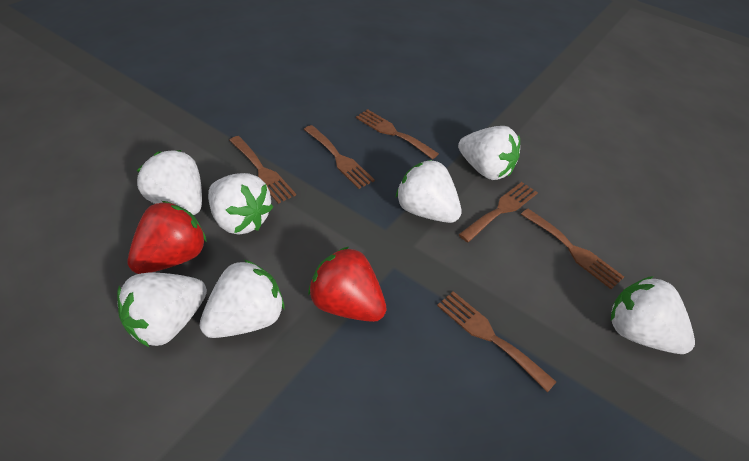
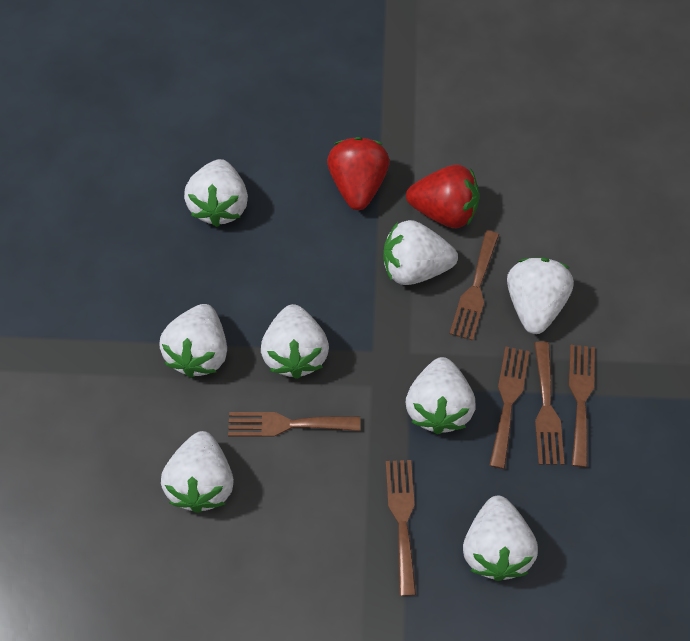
white strawberry: 7 -> 8

